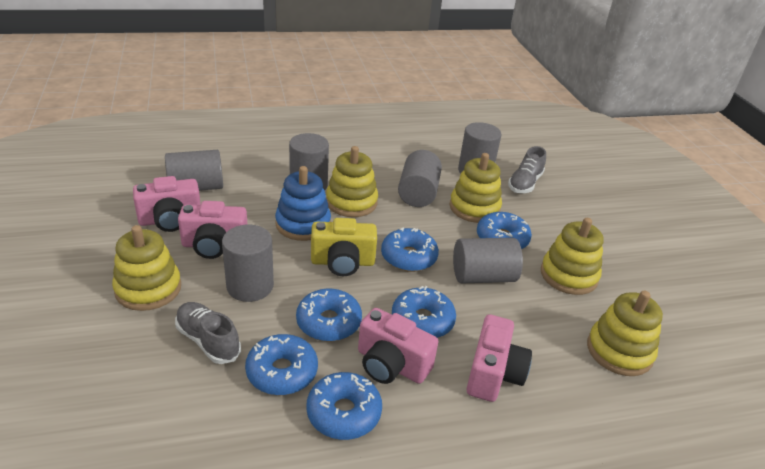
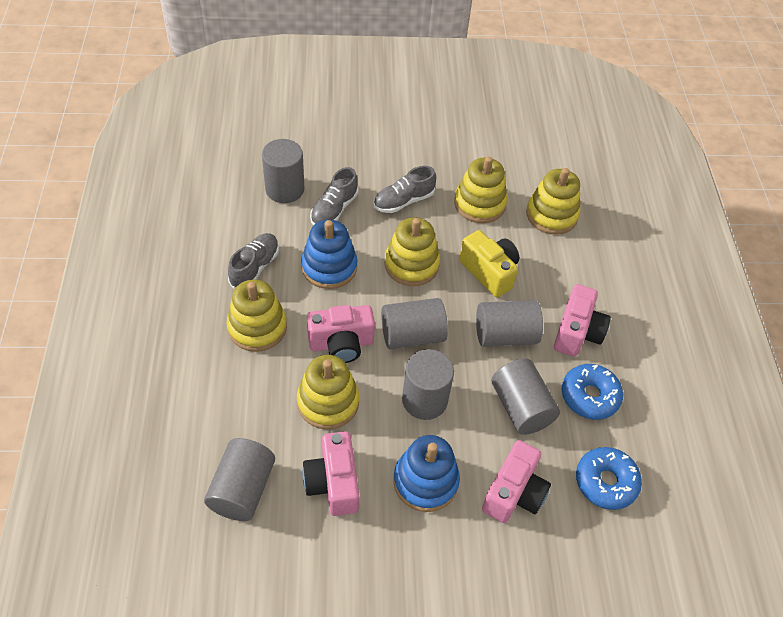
blue donut: 6 -> 2
blue stacking toy: 1 -> 2
grey shoe: 2 -> 3

